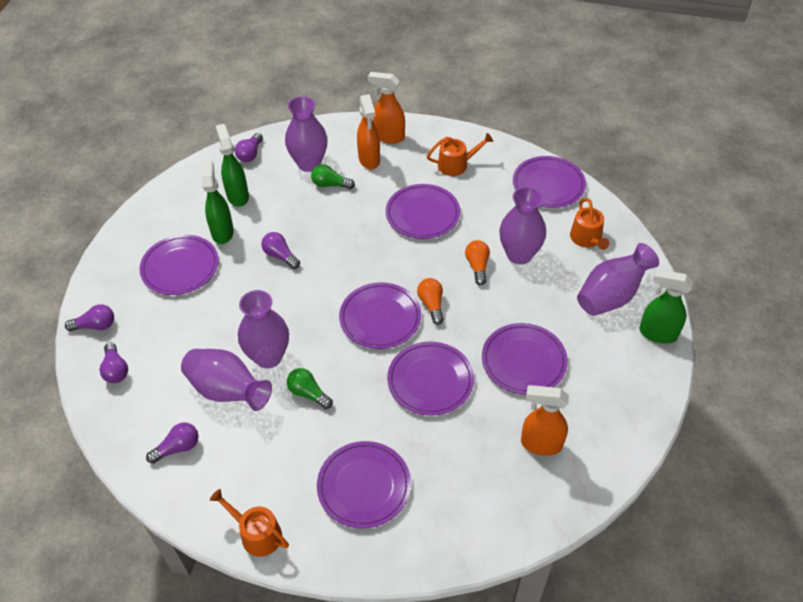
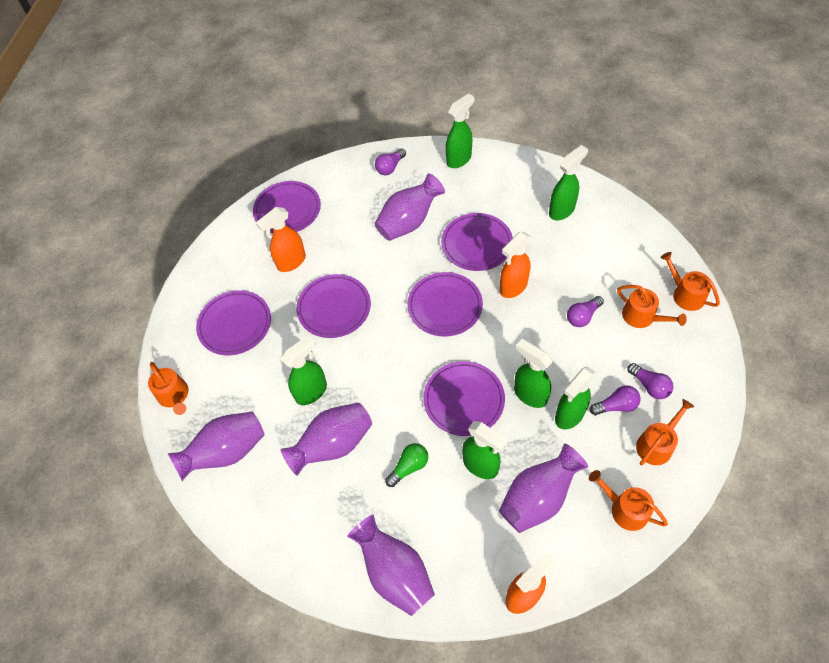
green light bulb: 2 -> 1
green spray bottle: 3 -> 6
orange light bulb: 2 -> 0
orange watering can: 3 -> 5
purple light bulb: 5 -> 4
purple plate: 7 -> 6

